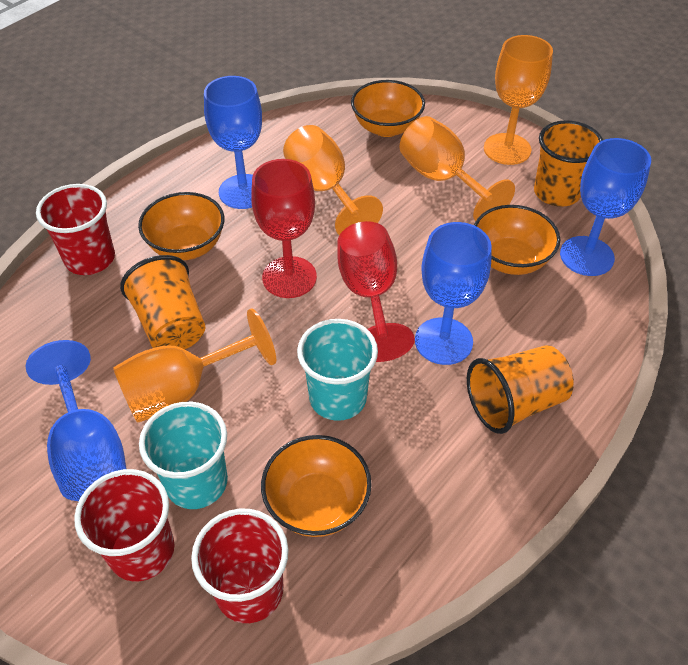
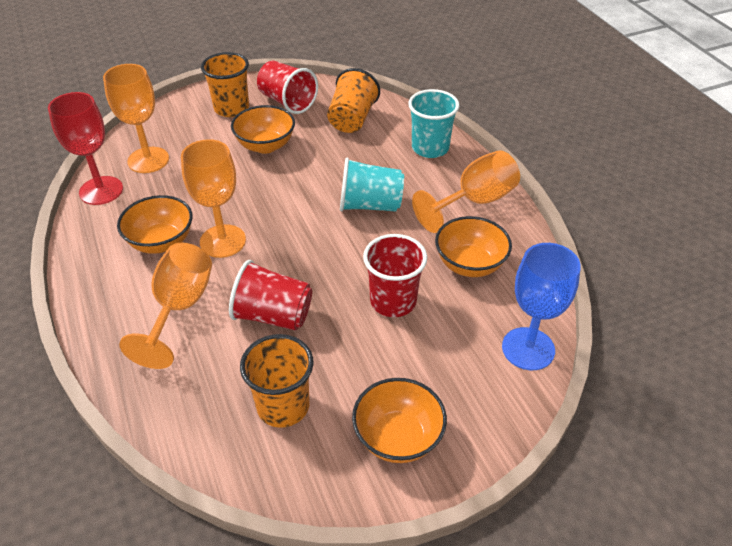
blue goblet: 4 -> 1
red goblet: 2 -> 1

